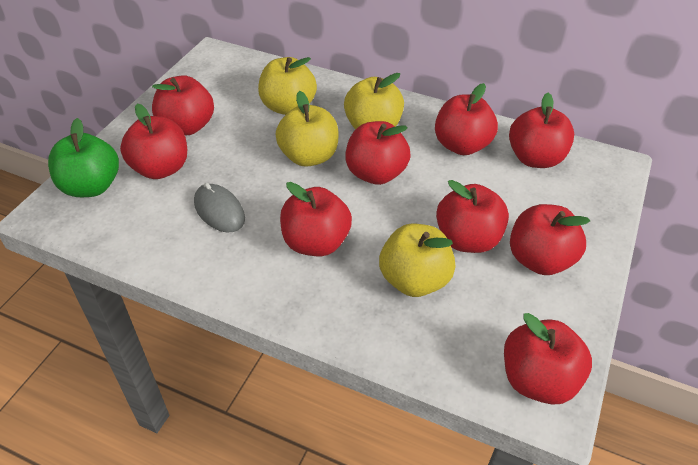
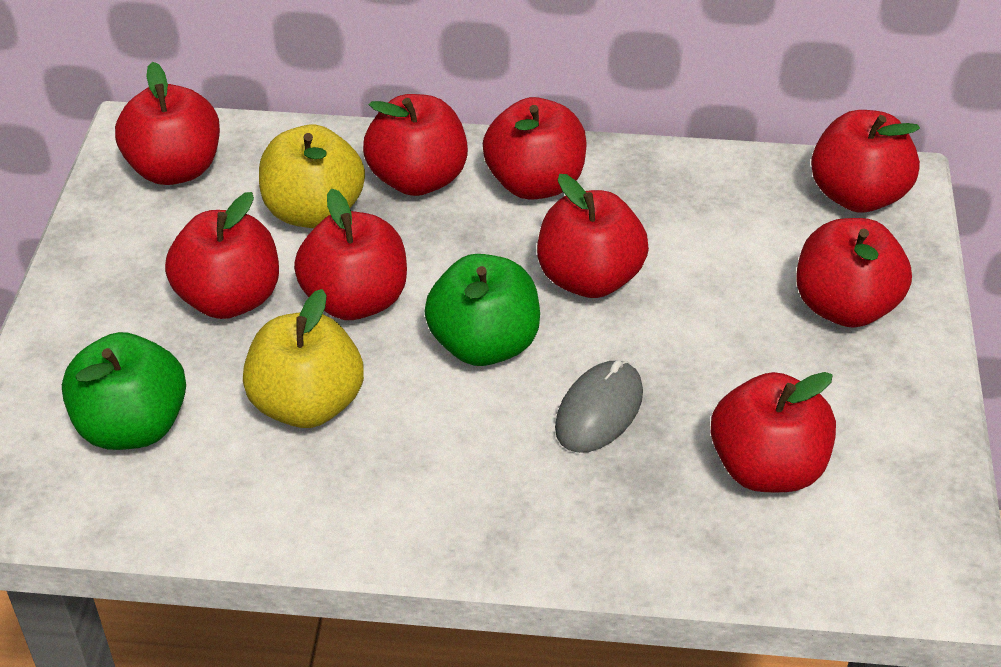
green apple: 1 -> 2
yellow apple: 4 -> 2

